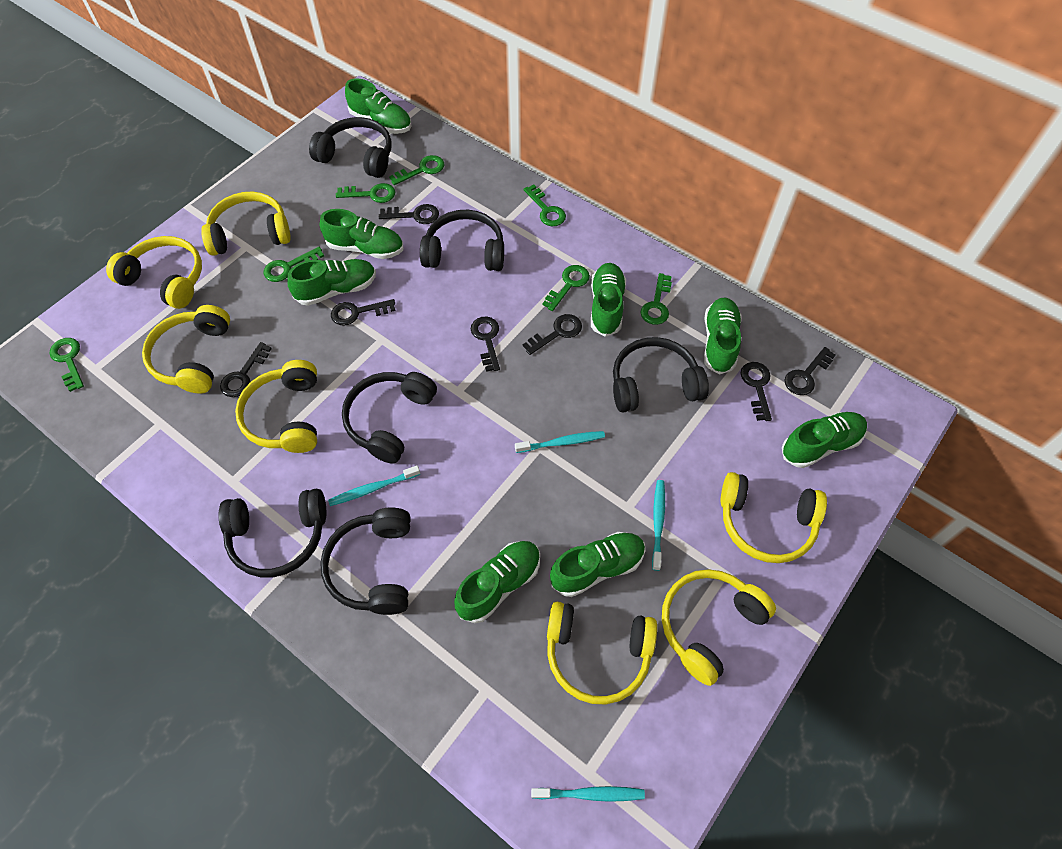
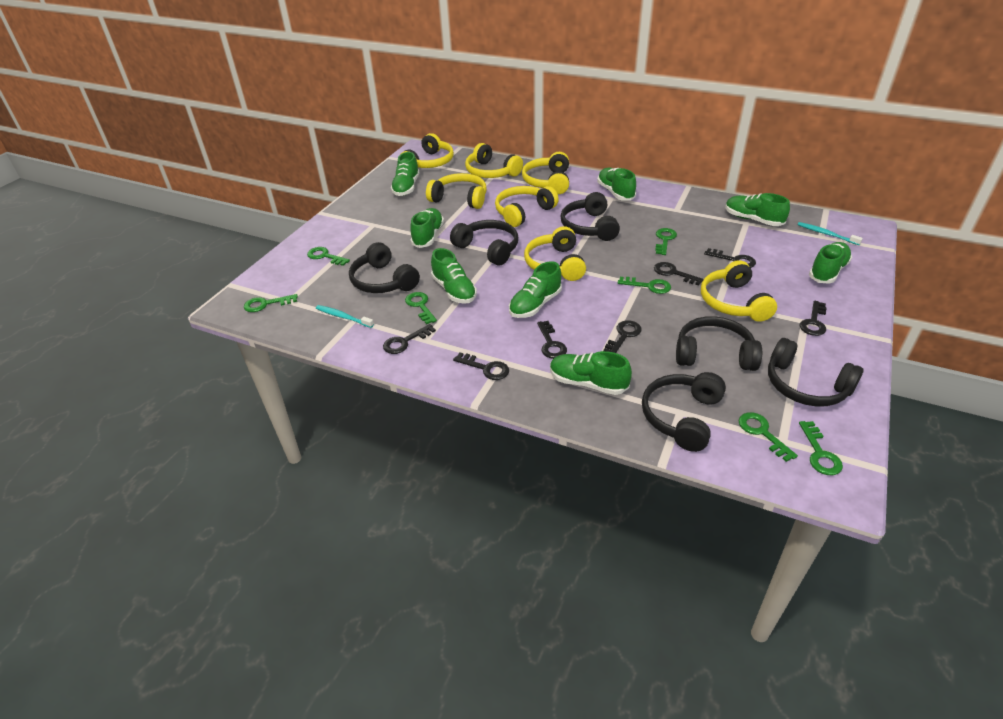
turquoise toothbrush: 4 -> 2

